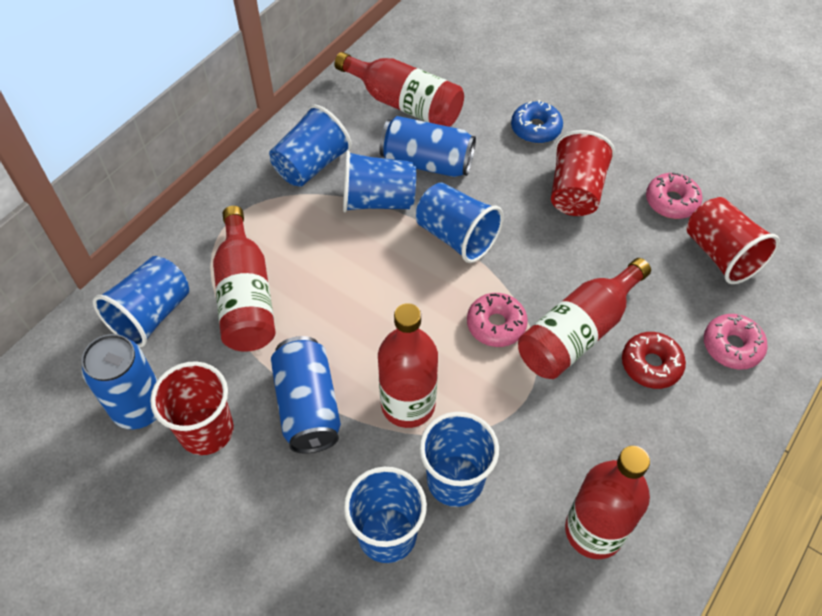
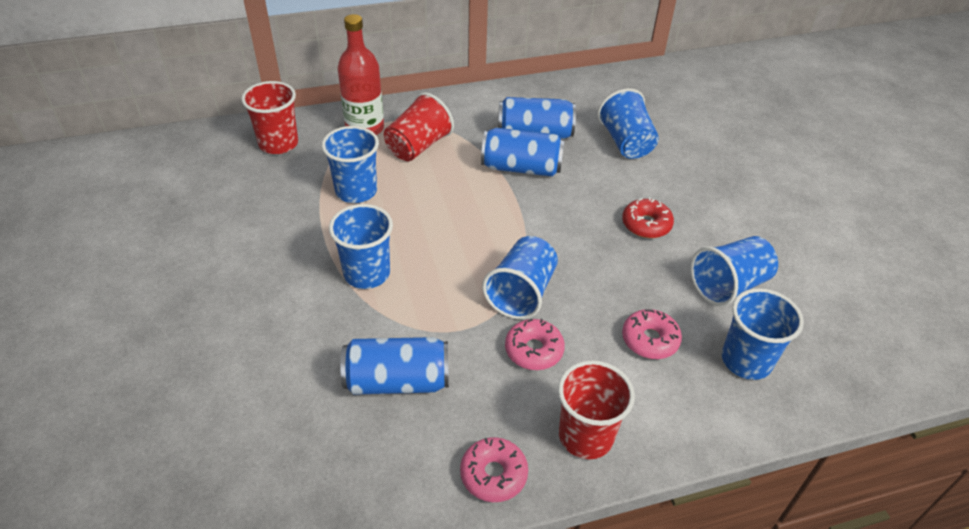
blue donut: 1 -> 0
red bottle: 5 -> 1

